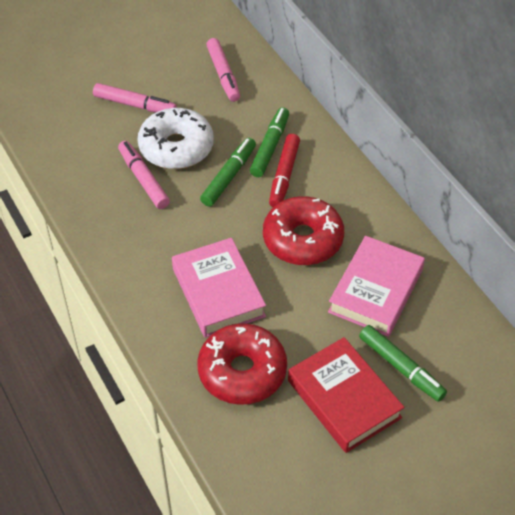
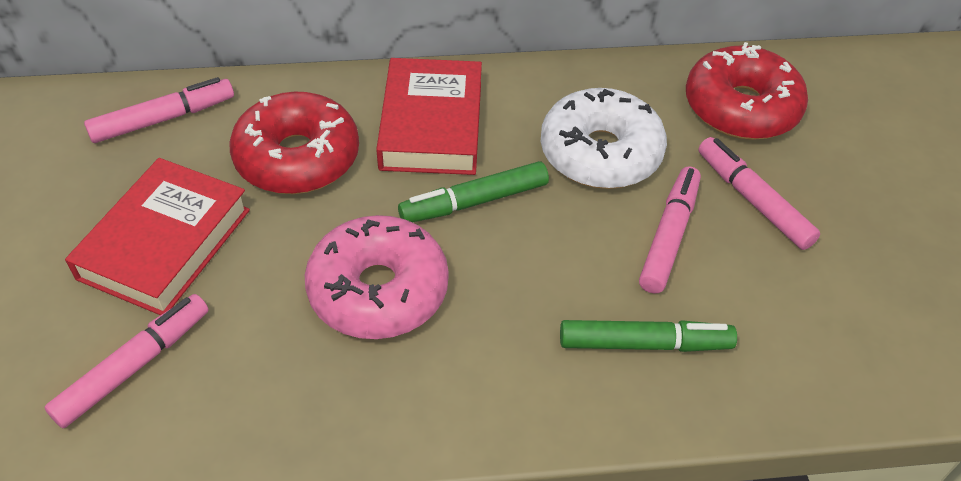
green marker: 3 -> 2
pink book: 2 -> 0
pink donut: 0 -> 1
pink marker: 3 -> 4
red book: 1 -> 2
red marker: 1 -> 0

